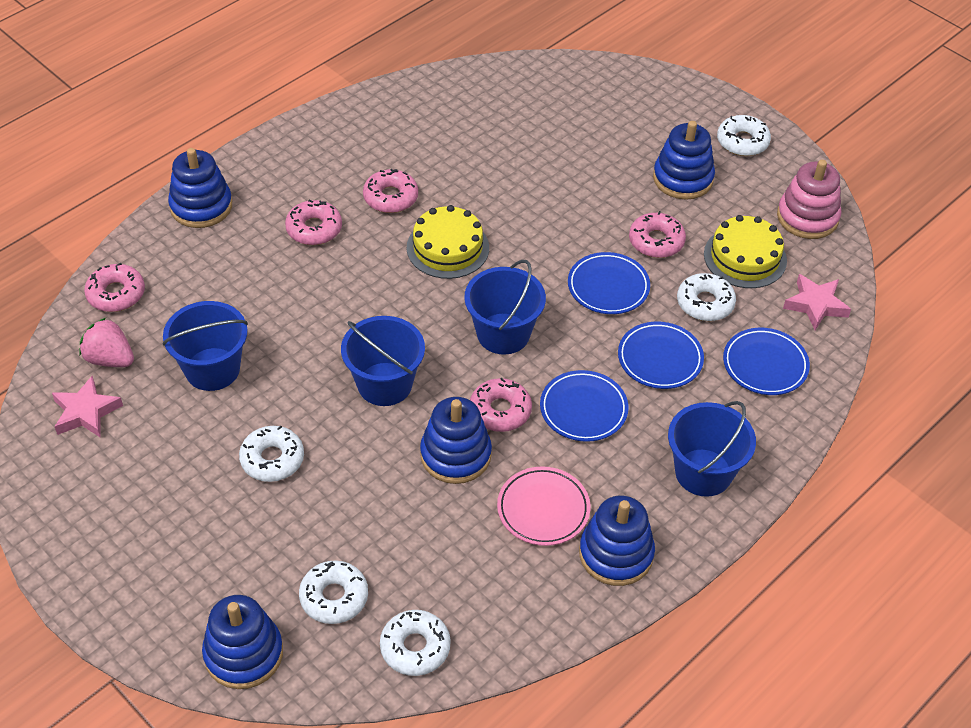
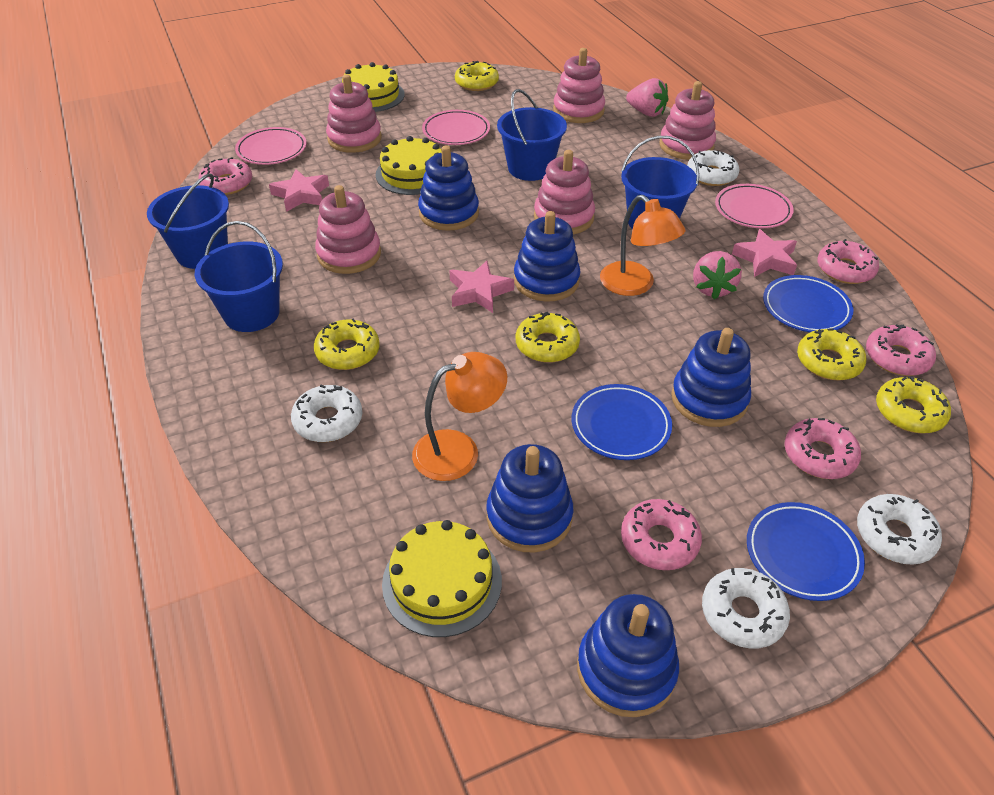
blue plate: 4 -> 3
orange lamp: 0 -> 2
pink plate: 1 -> 3
pink stacking toy: 1 -> 5
pink star: 2 -> 3
pink strawberry: 1 -> 2
white donut: 5 -> 4
yellow cake: 2 -> 3
yellow donut: 0 -> 5

